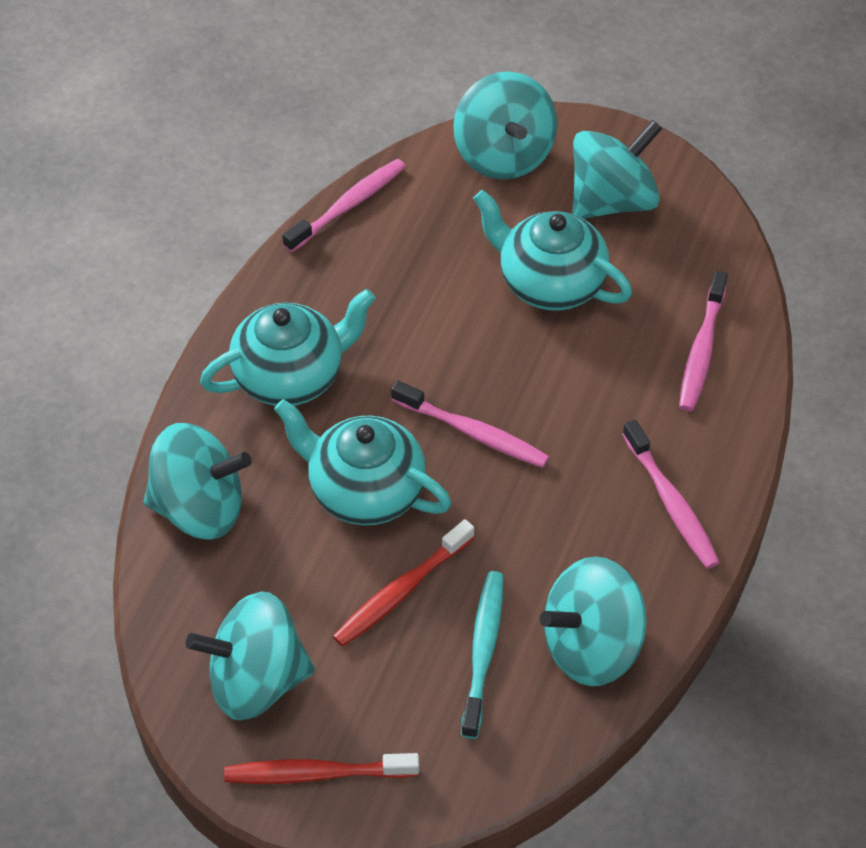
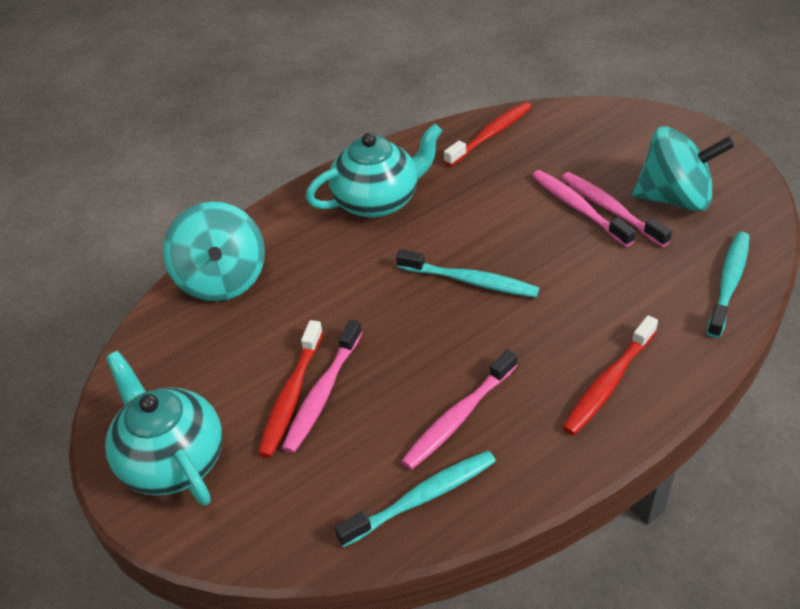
red toothbrush: 2 -> 3
turquoise spinning top: 5 -> 2
turquoise teapot: 3 -> 2
turquoise toothbrush: 1 -> 3

